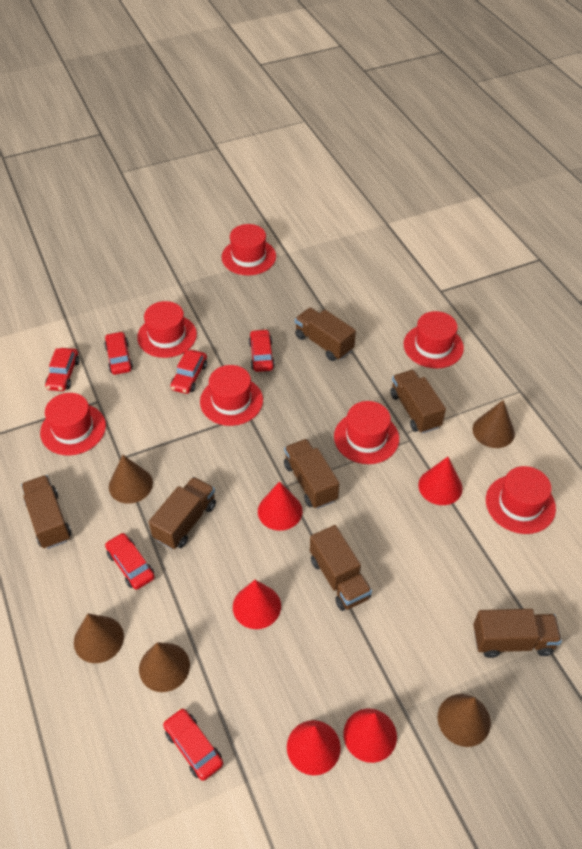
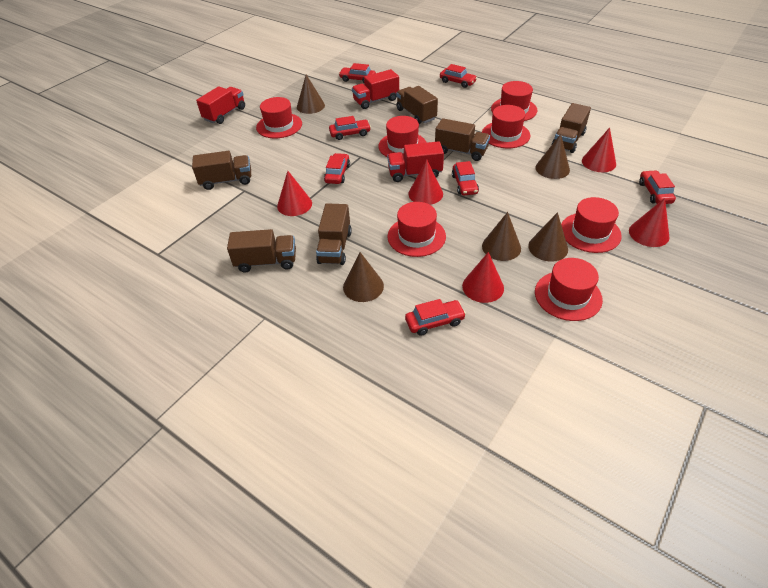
brown truck: 7 -> 6
red car: 6 -> 7
red truck: 0 -> 3

